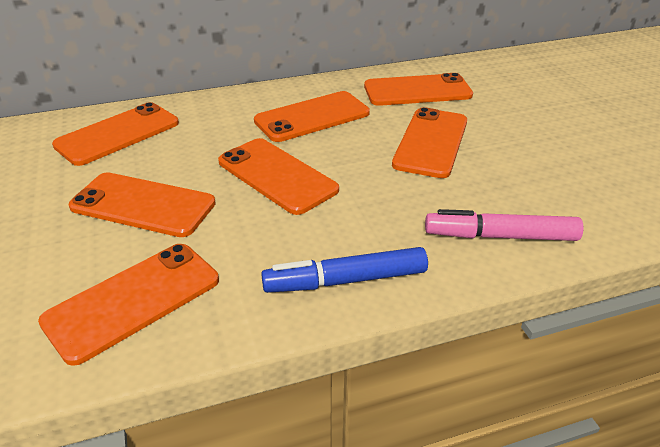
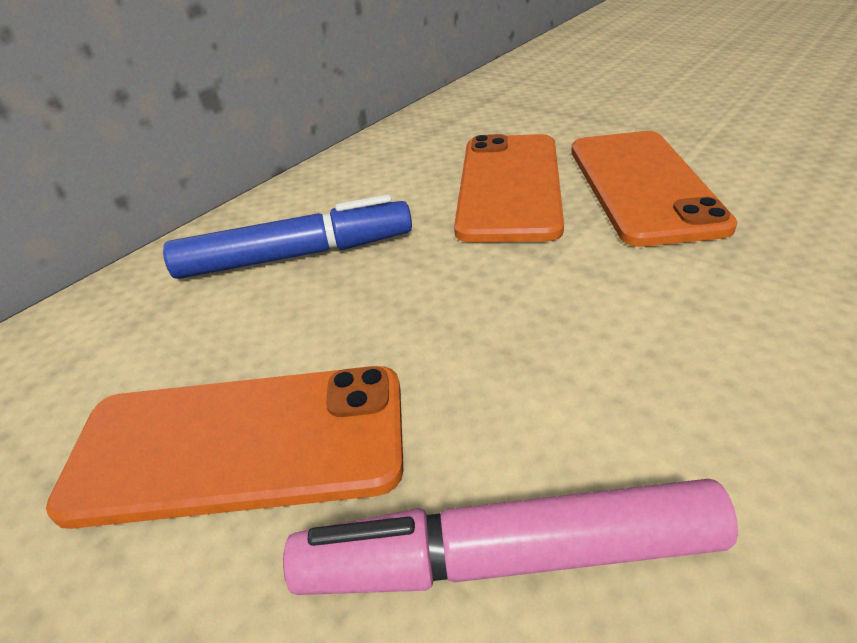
orange phone: 7 -> 3

